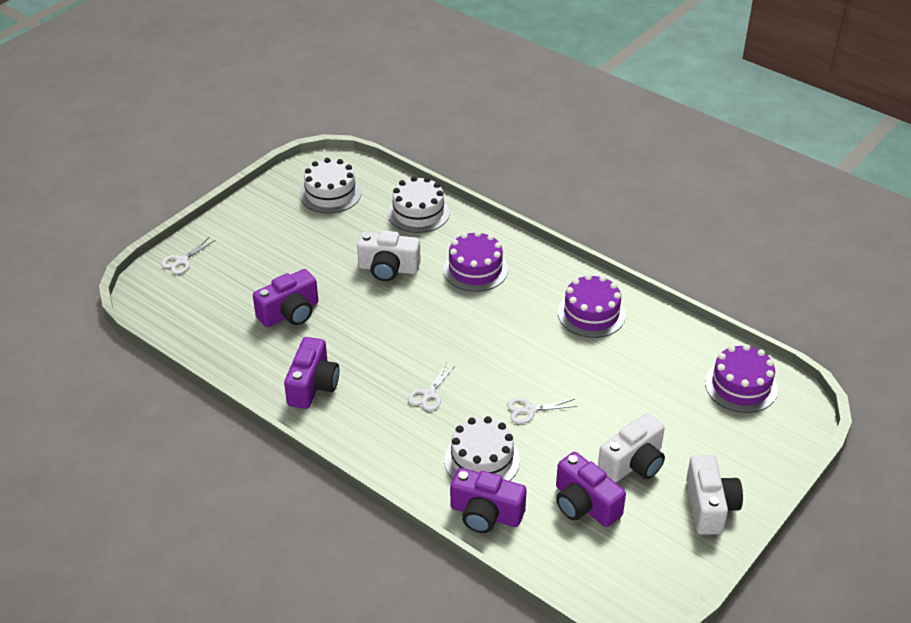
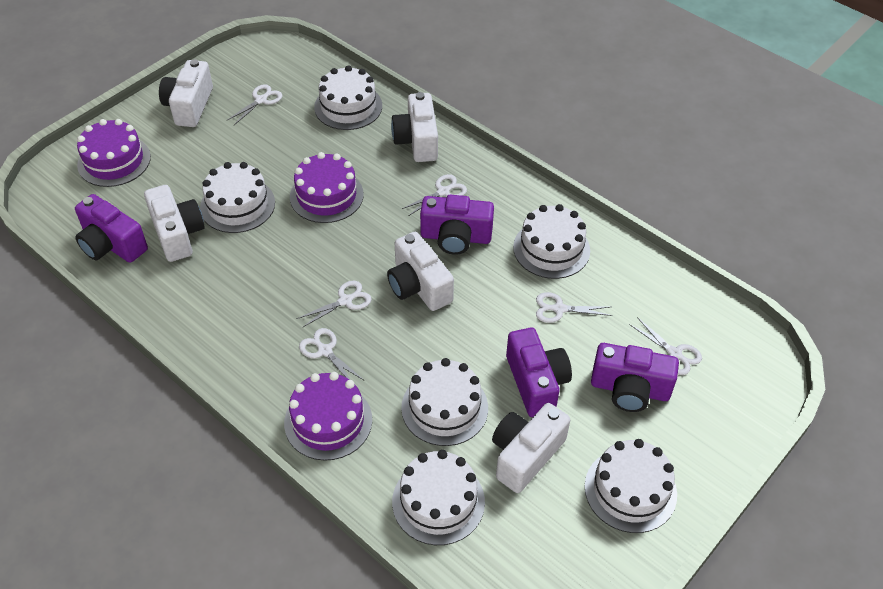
white cake: 3 -> 6
white camera: 3 -> 5
white scissors: 3 -> 6

